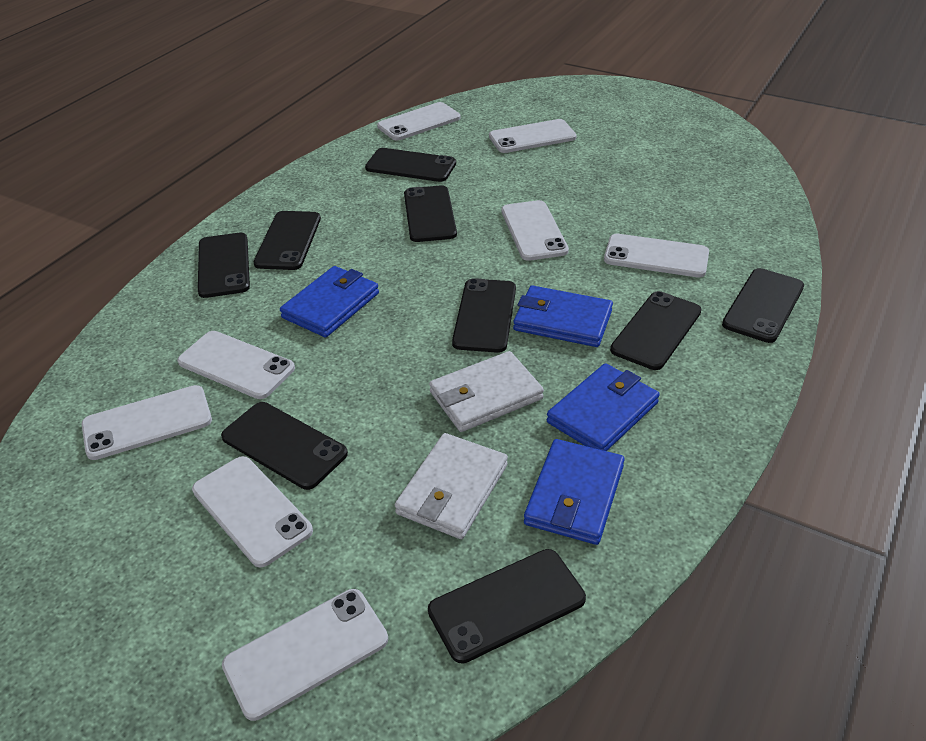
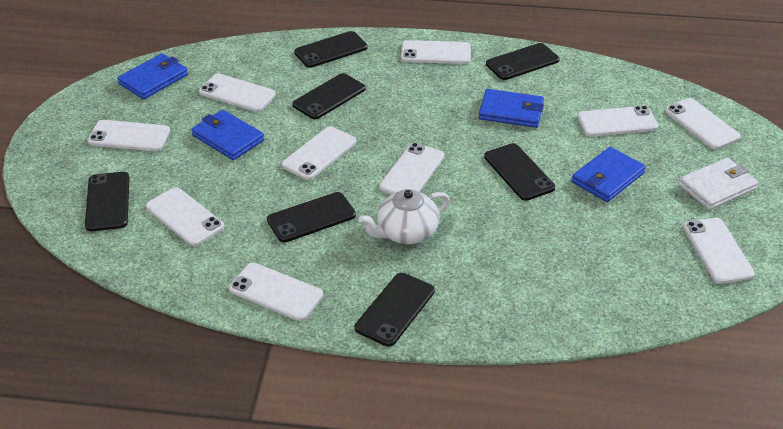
black phone: 9 -> 7
white phone: 8 -> 10
white teapot: 0 -> 1
white wallet: 2 -> 1

